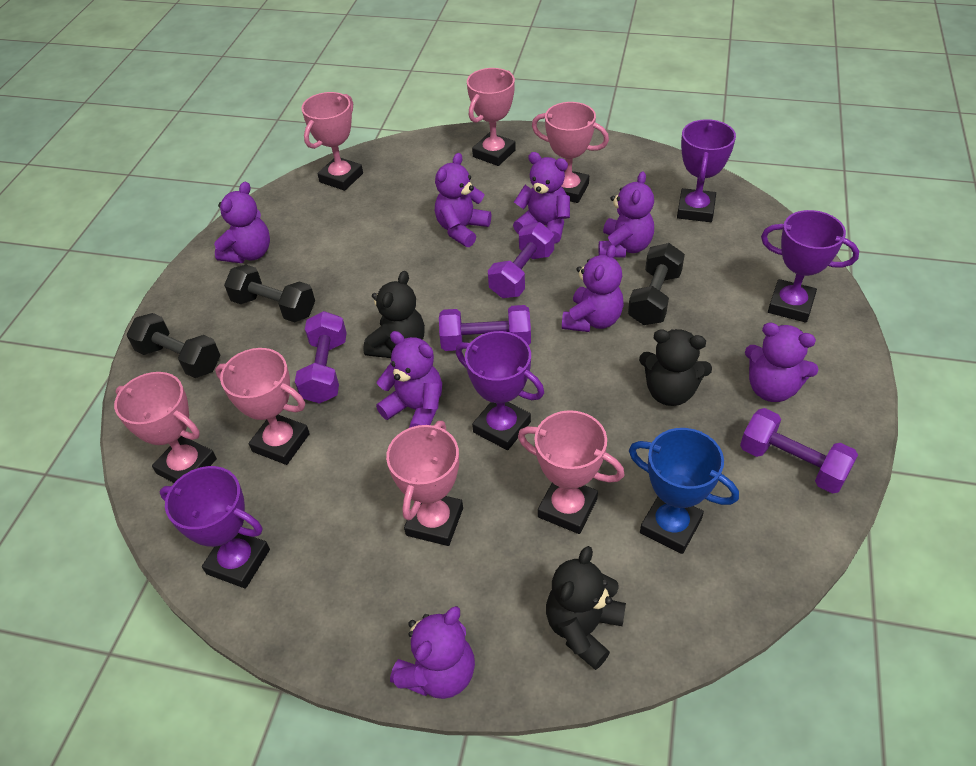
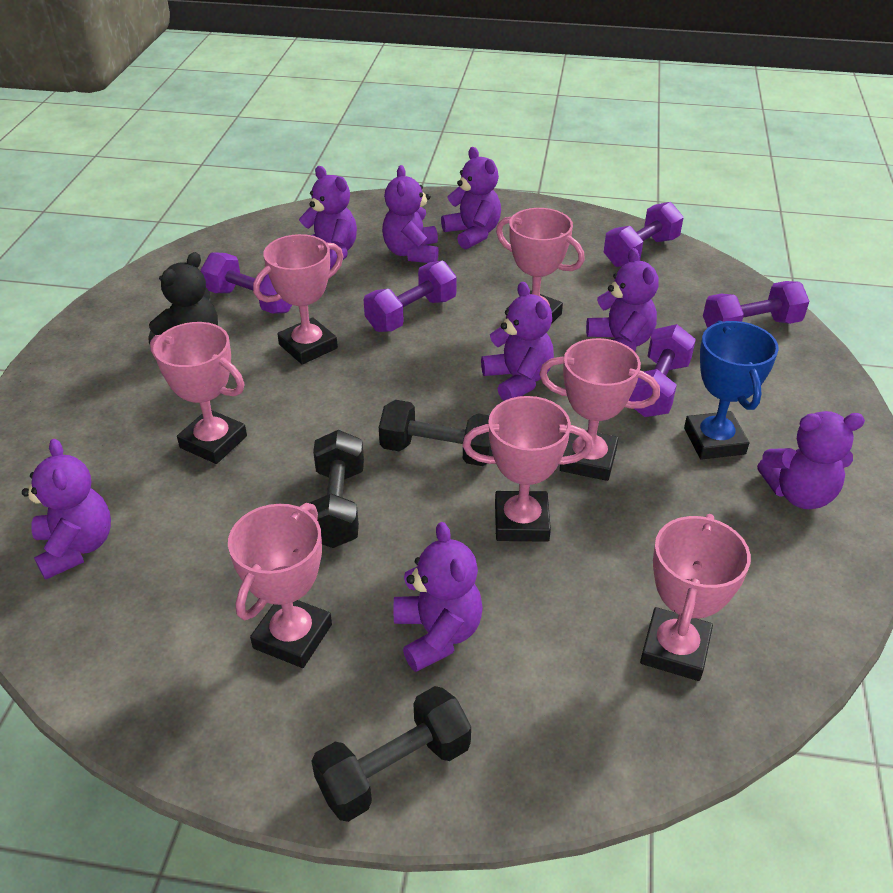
black teddy bear: 3 -> 1
purple dumbbell: 4 -> 5
purple trophy: 4 -> 0

